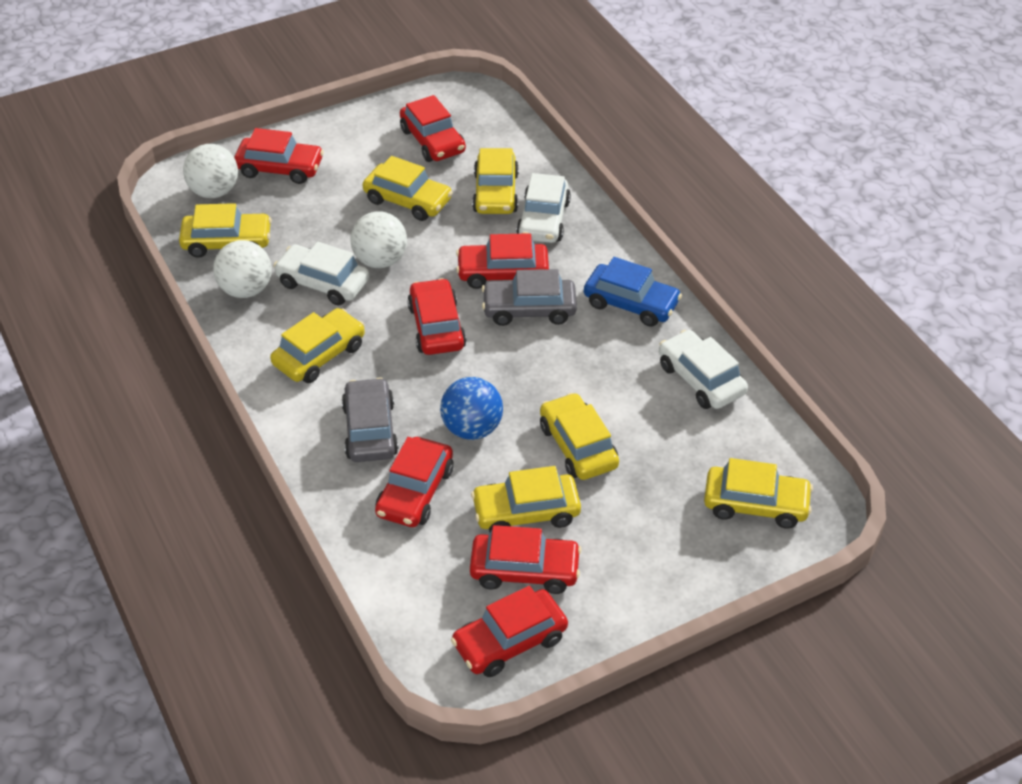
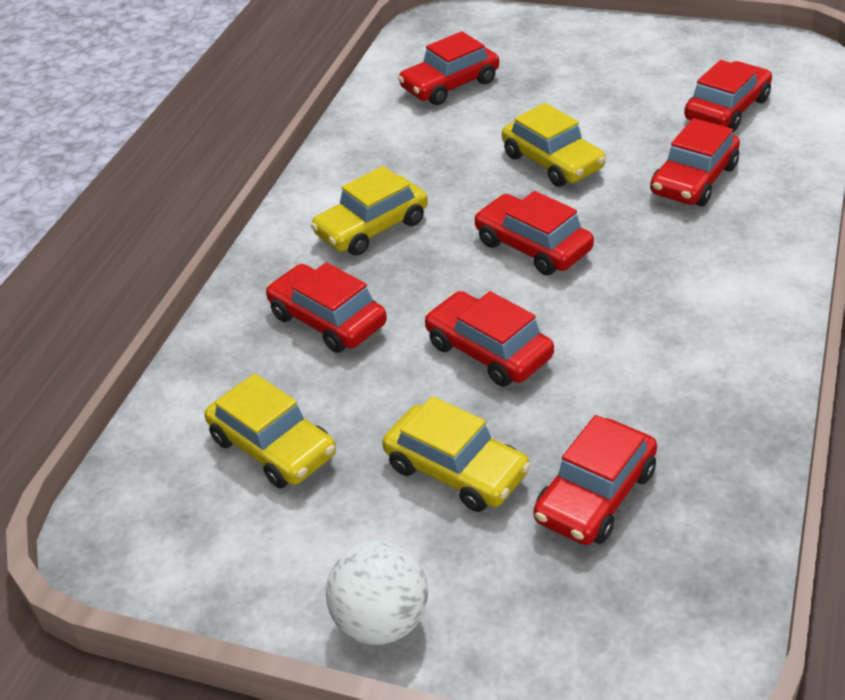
blue ball: 1 -> 0
blue car: 1 -> 0
grey car: 2 -> 0
white ball: 3 -> 1
white car: 3 -> 0
yellow car: 7 -> 4

